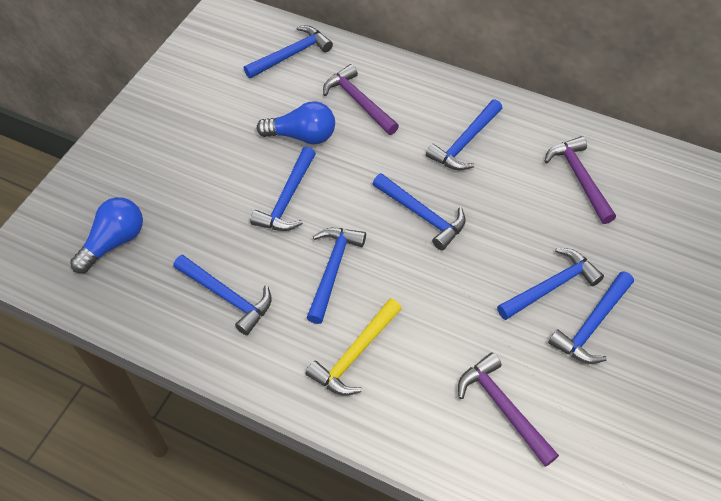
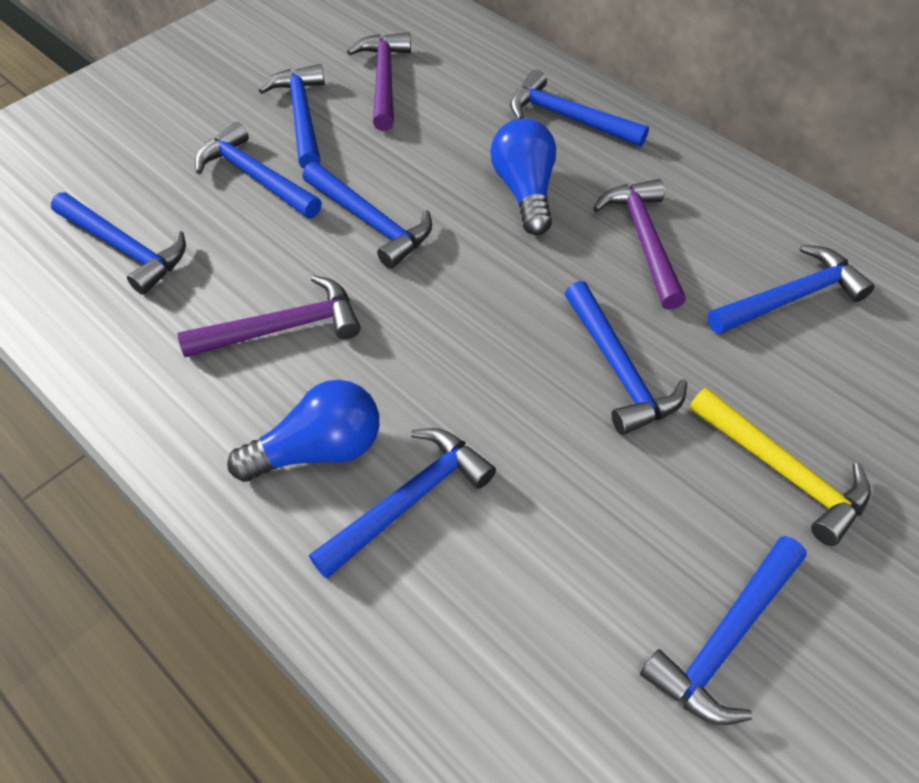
blue hammer: 8 -> 9

